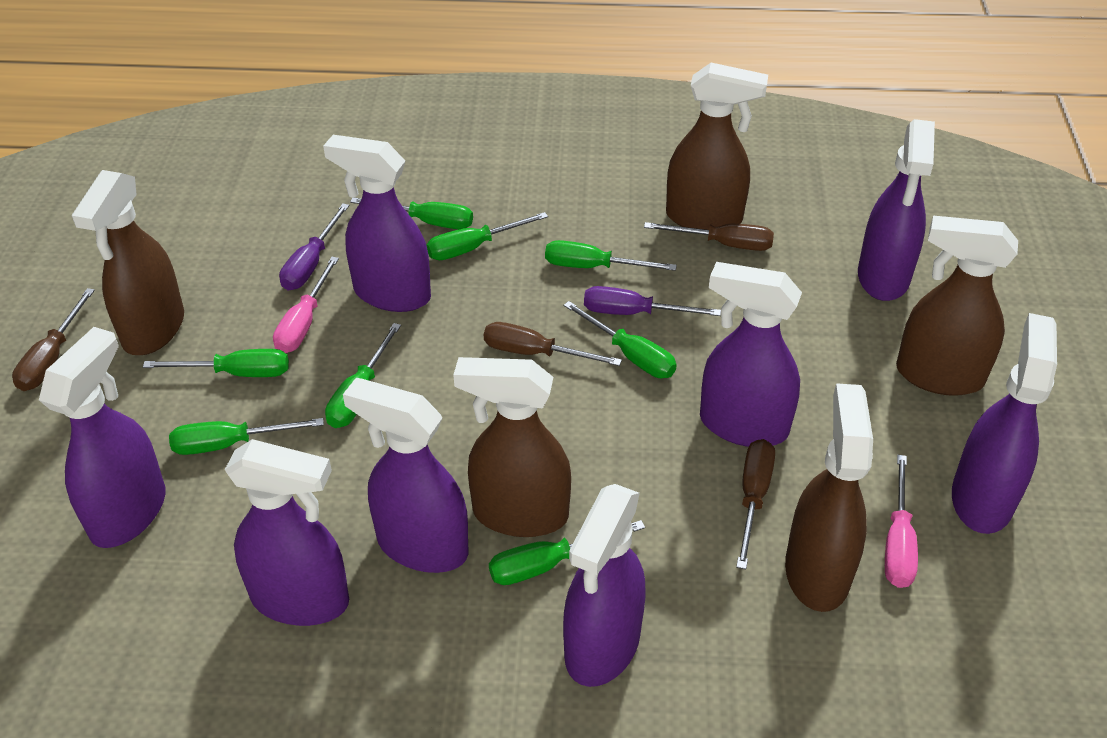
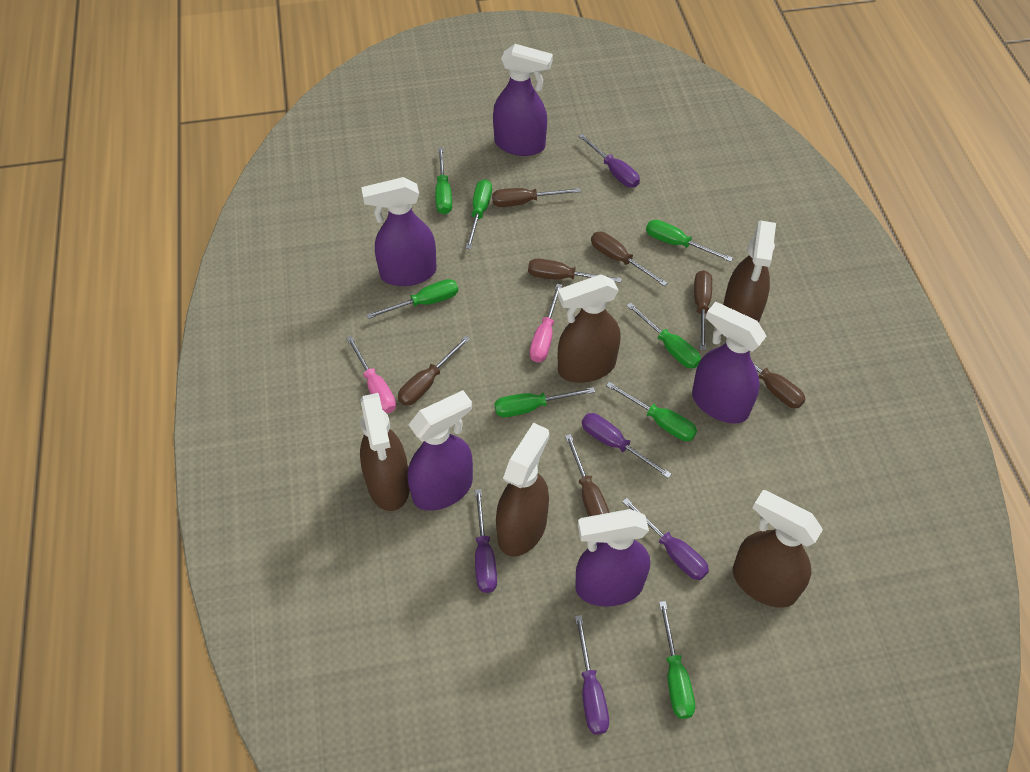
brown screwdriver: 4 -> 7
purple screwdriver: 2 -> 5
purple spray bottle: 8 -> 5

